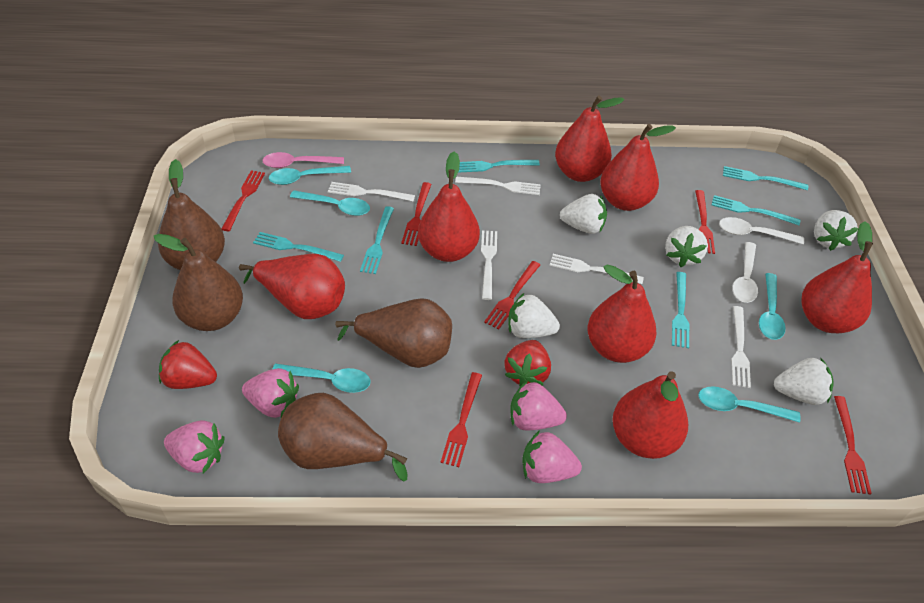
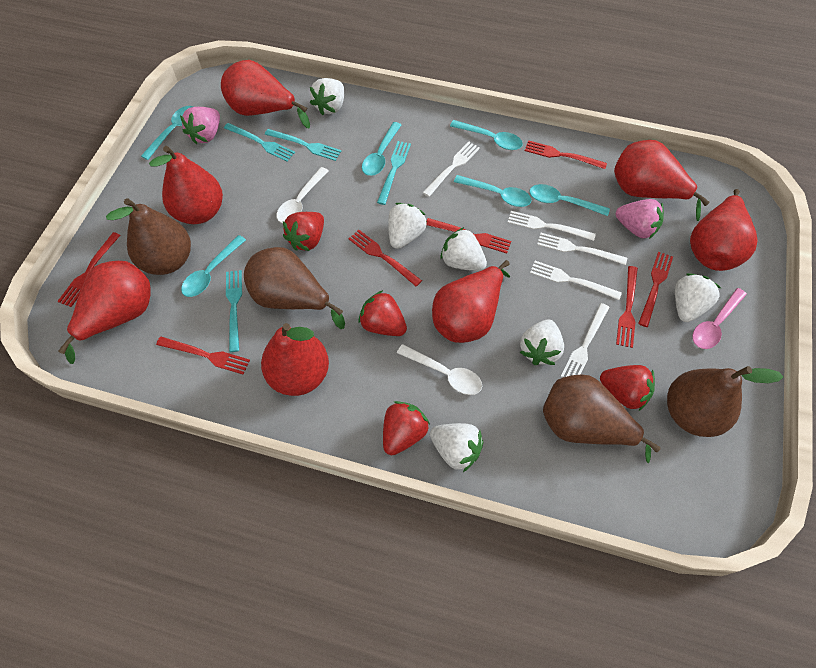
pink strawberry: 4 -> 2
red fork: 6 -> 7
red strawberry: 2 -> 4
turquoise fork: 6 -> 4
turquoise spoon: 5 -> 6
white strawberry: 5 -> 6

